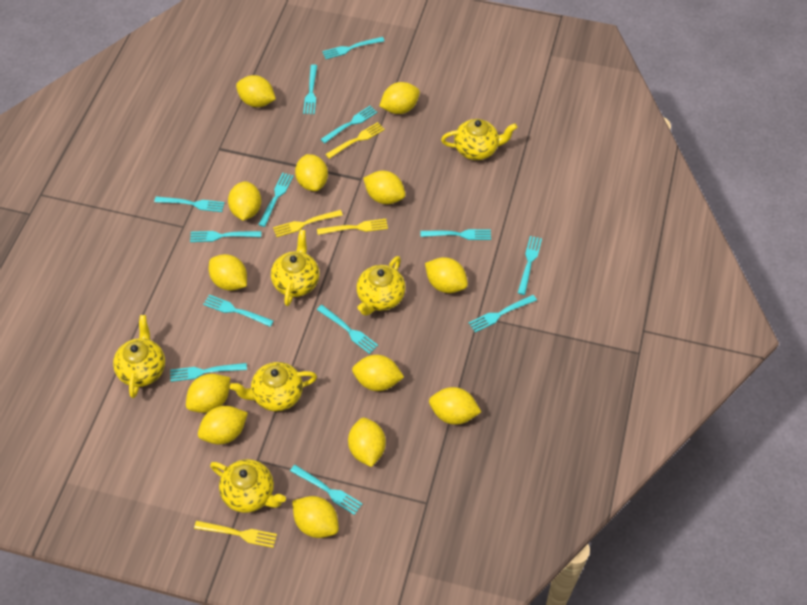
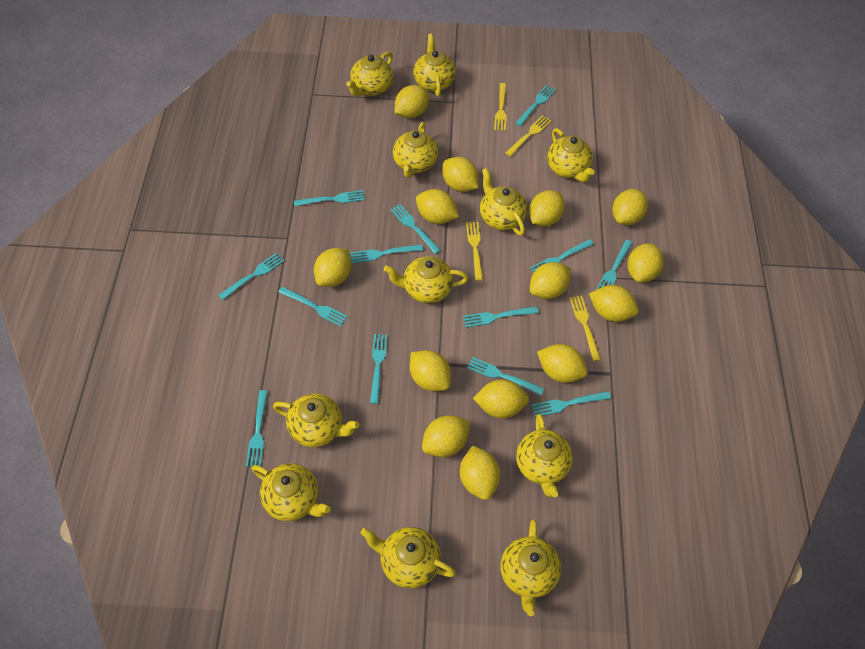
yellow lemon: 13 -> 14
yellow teapot: 6 -> 11

